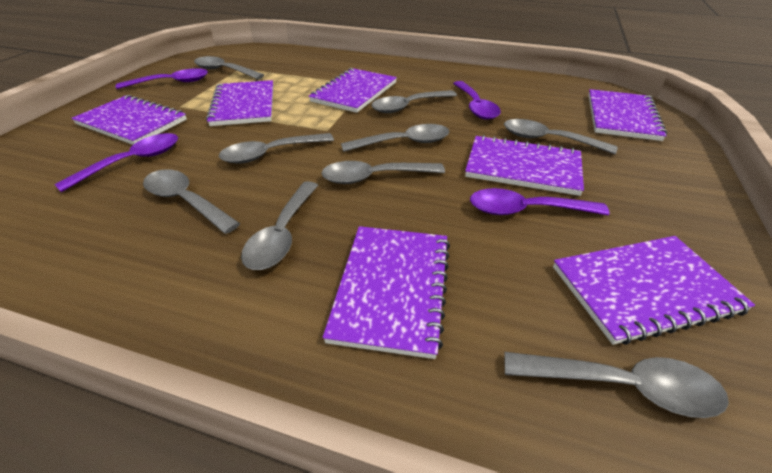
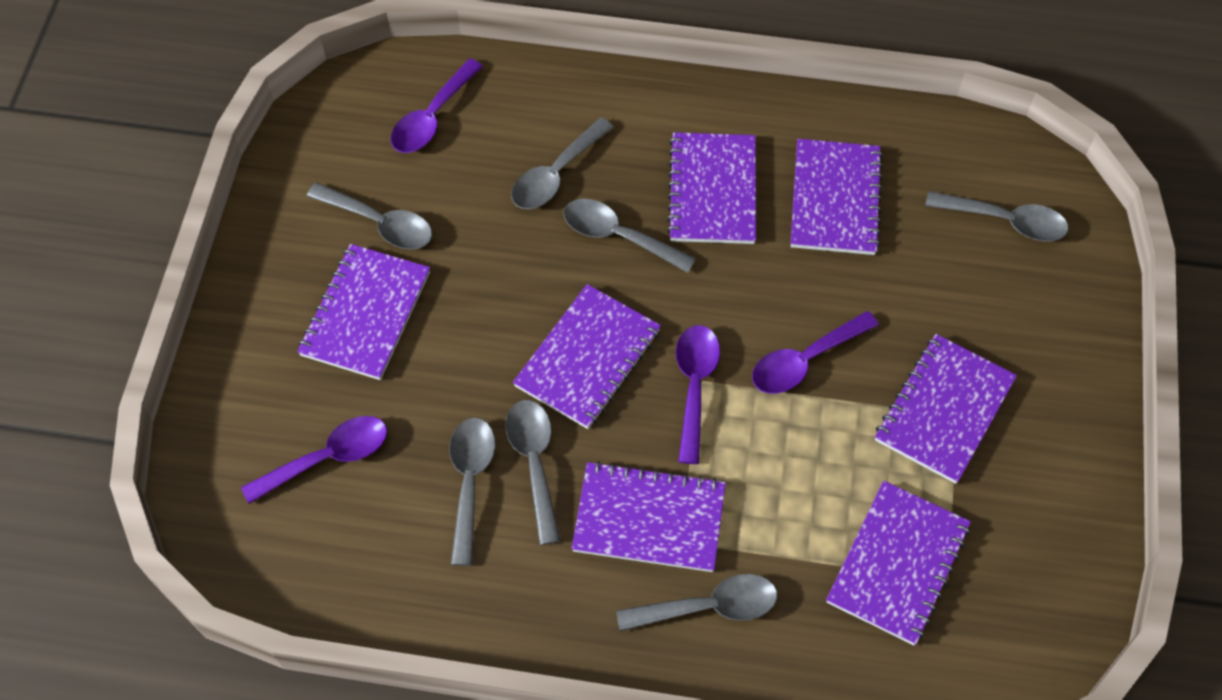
grey spoon: 9 -> 7

